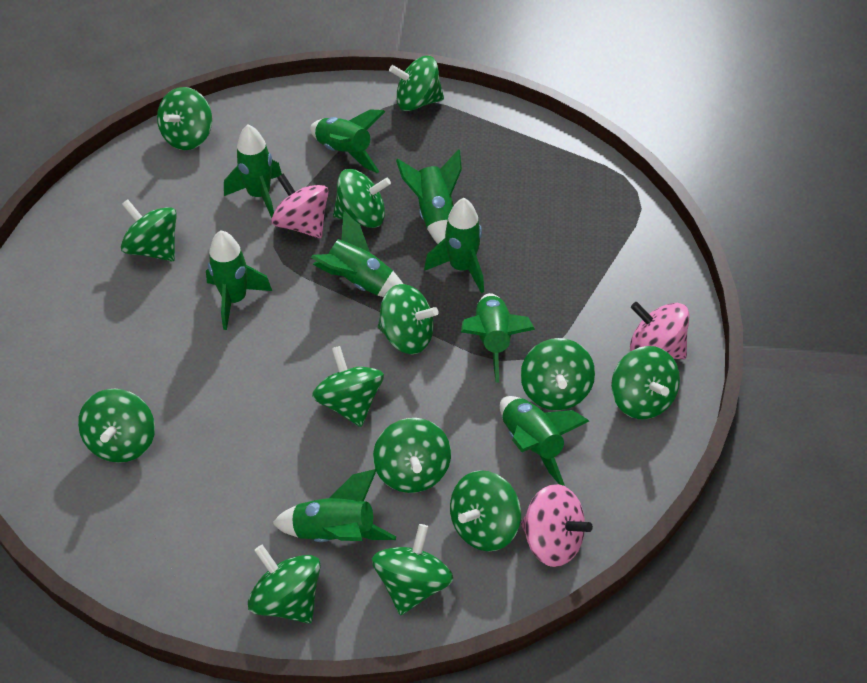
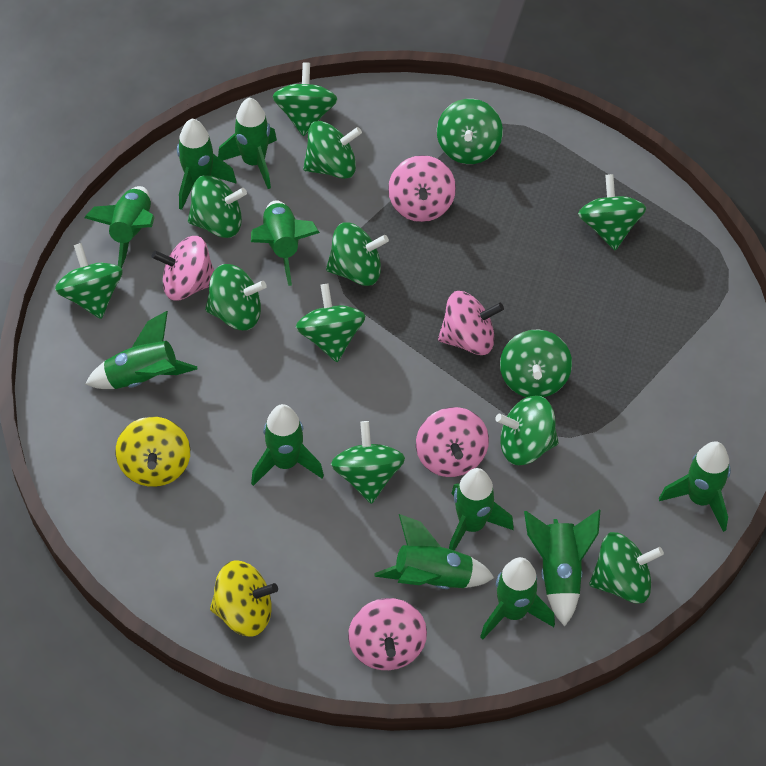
green rocket: 9 -> 11
pink spinning top: 3 -> 5
yellow spinning top: 0 -> 2

